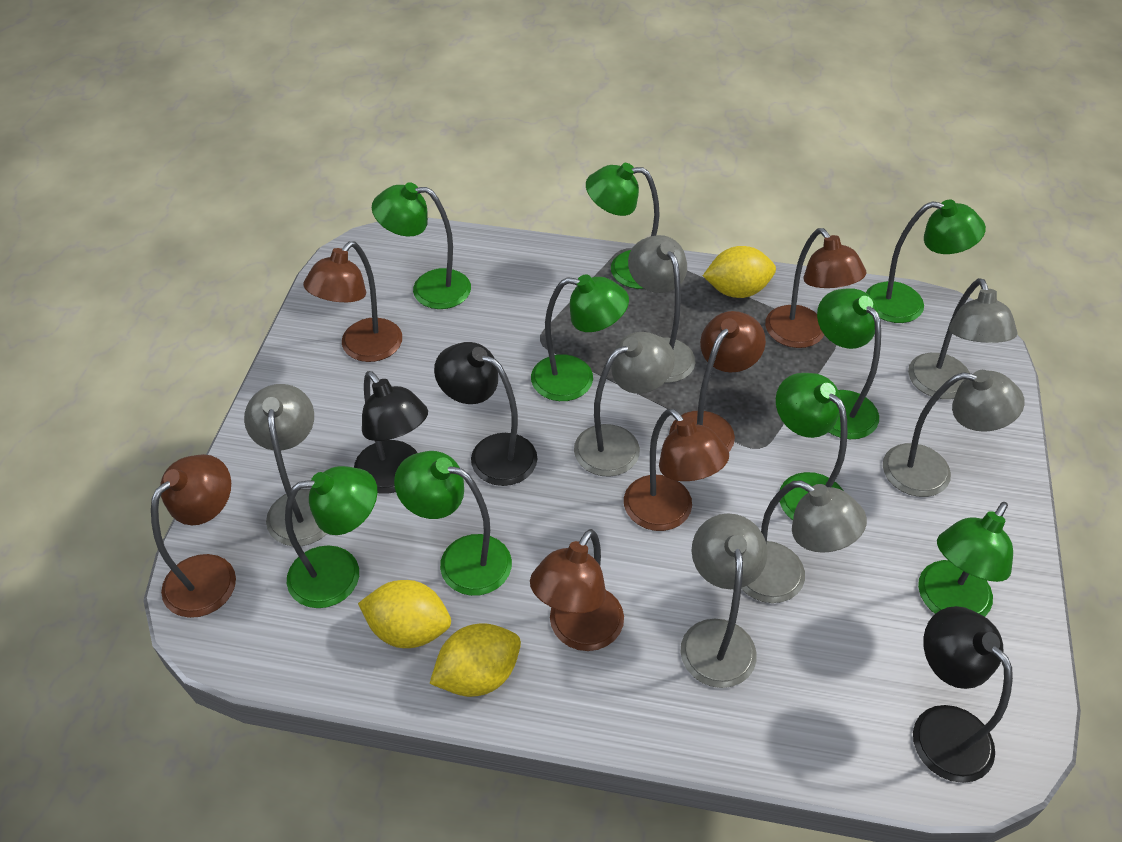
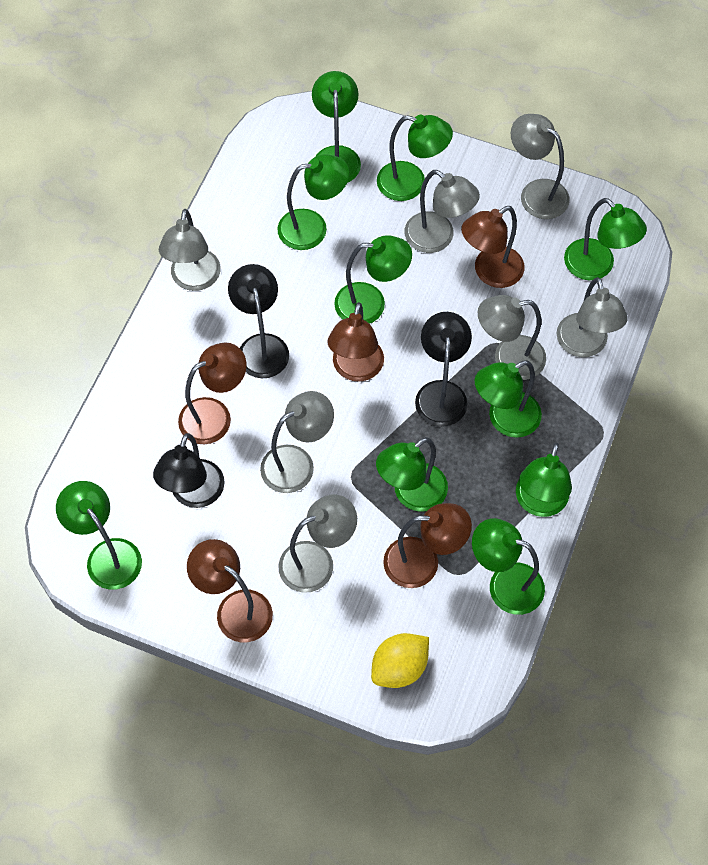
brown lamp: 6 -> 5
green lamp: 9 -> 10
yellow lemon: 3 -> 1

